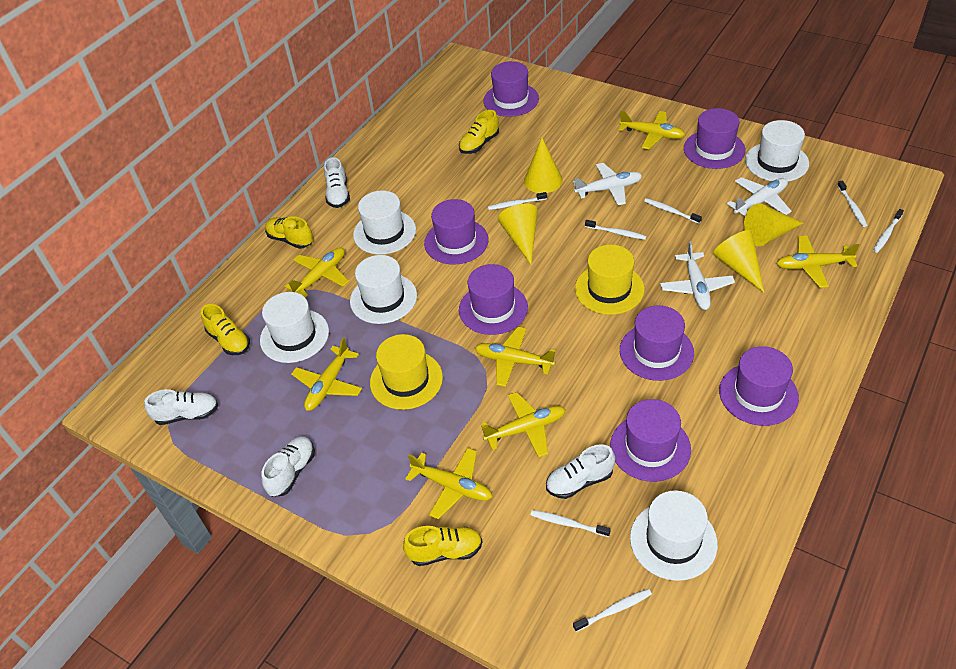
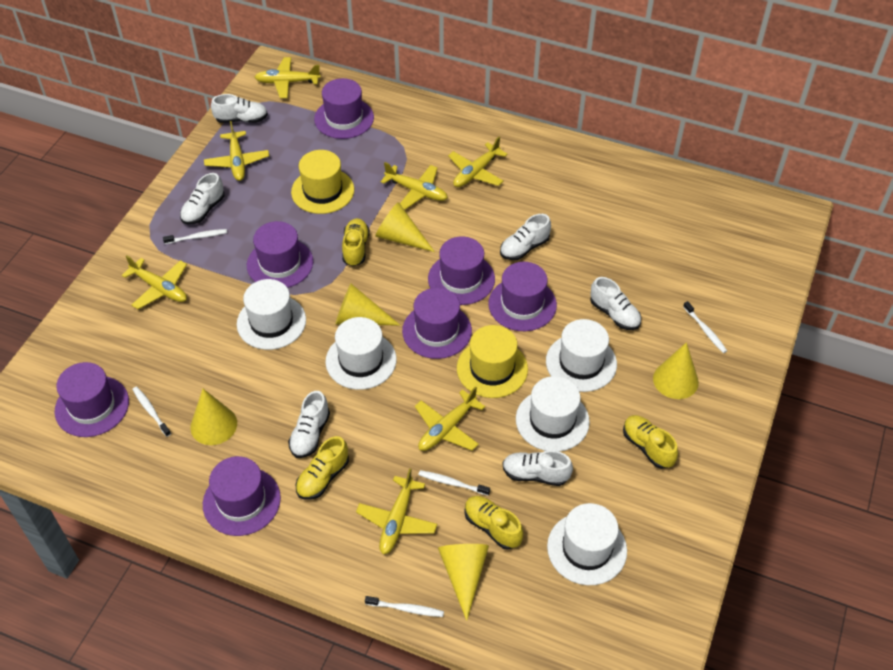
white plane: 3 -> 0
white shoe: 4 -> 6
white toothbrush: 7 -> 5
yellow cone: 4 -> 5

